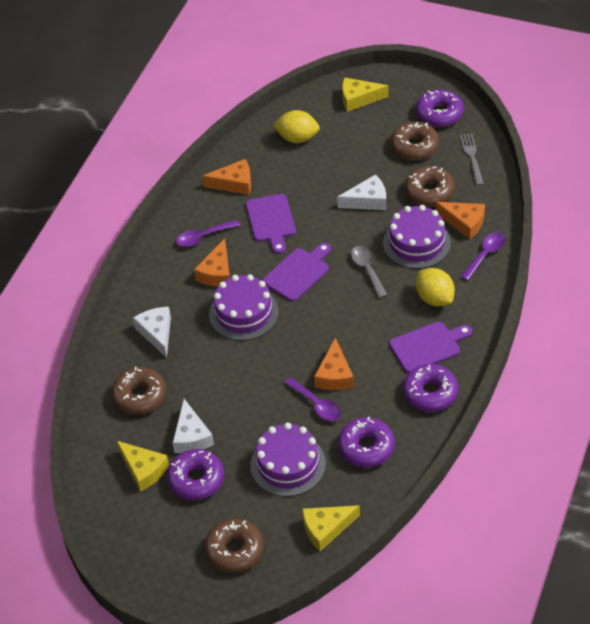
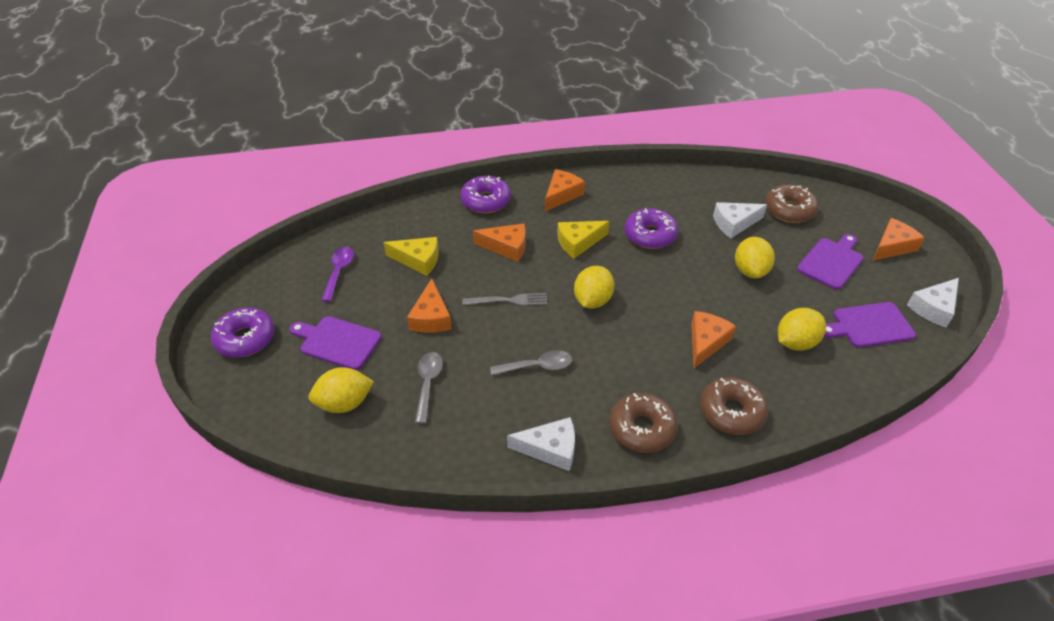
brown donut: 4 -> 3
grey spoon: 1 -> 2
orange cheese: 4 -> 5
purple cake: 3 -> 0
purple donut: 4 -> 3
purple spoon: 3 -> 1
yellow cheese: 3 -> 2
yellow lemon: 2 -> 4

